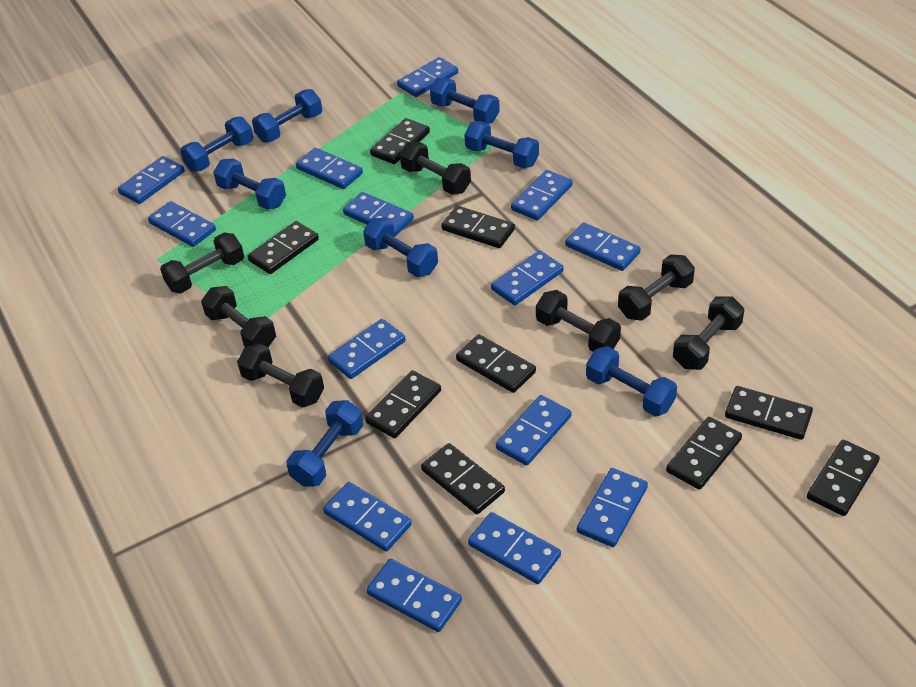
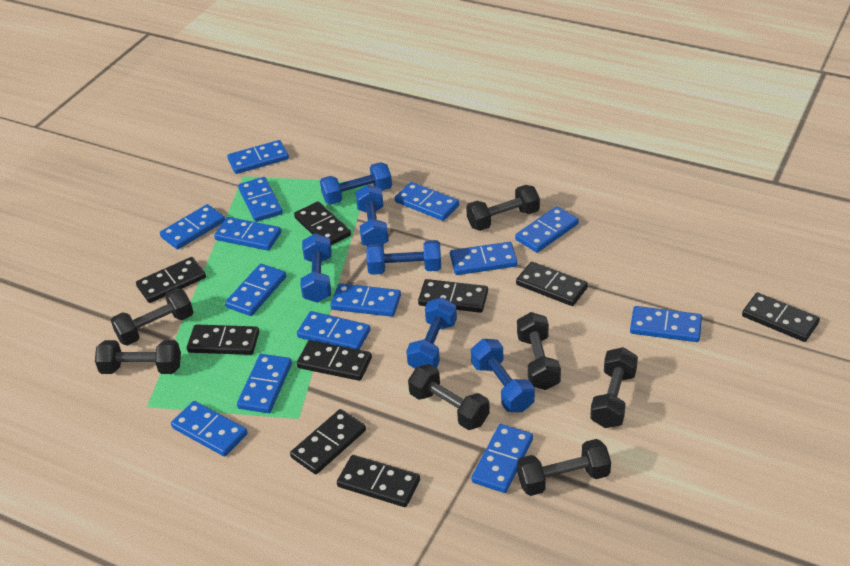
blue dumbbell: 8 -> 6

